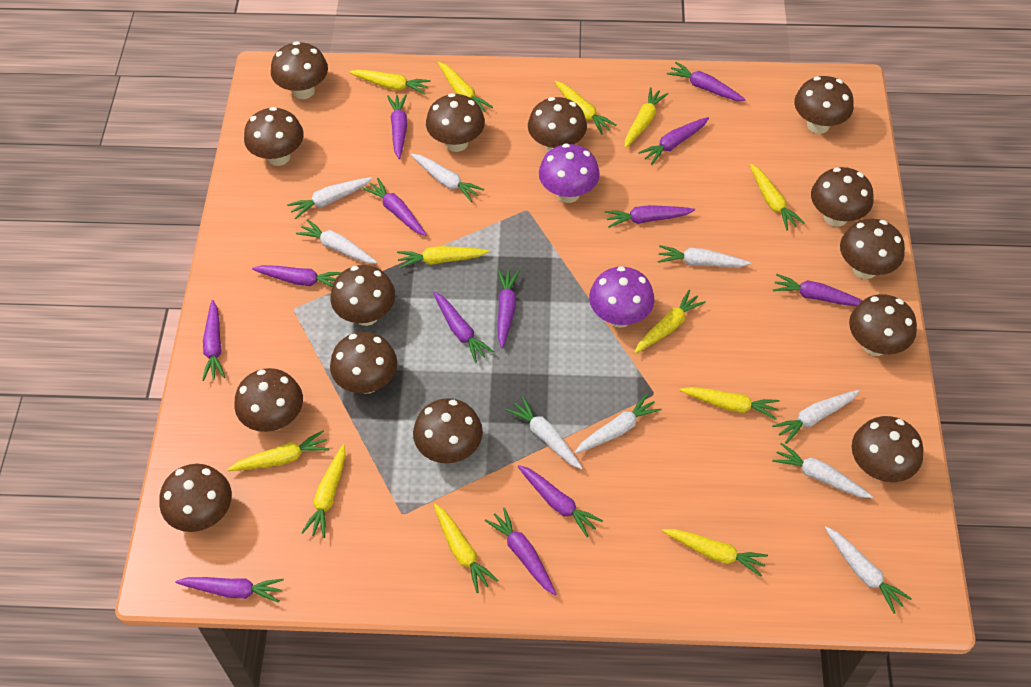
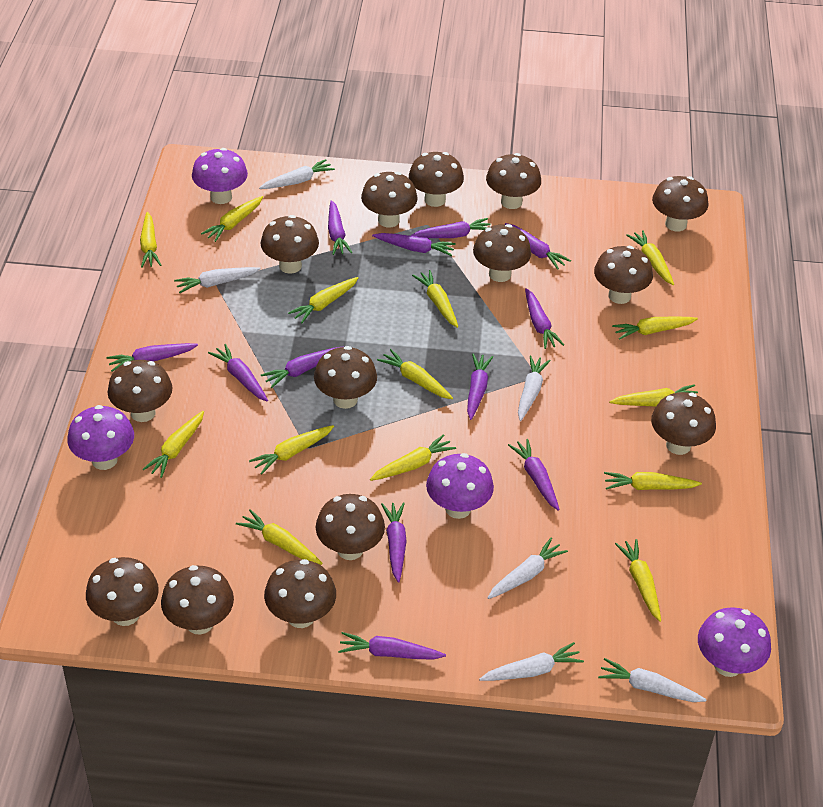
purple carrot: 13 -> 12
purple mushroom: 2 -> 4
white carrot: 9 -> 6
yellow carrot: 12 -> 14

